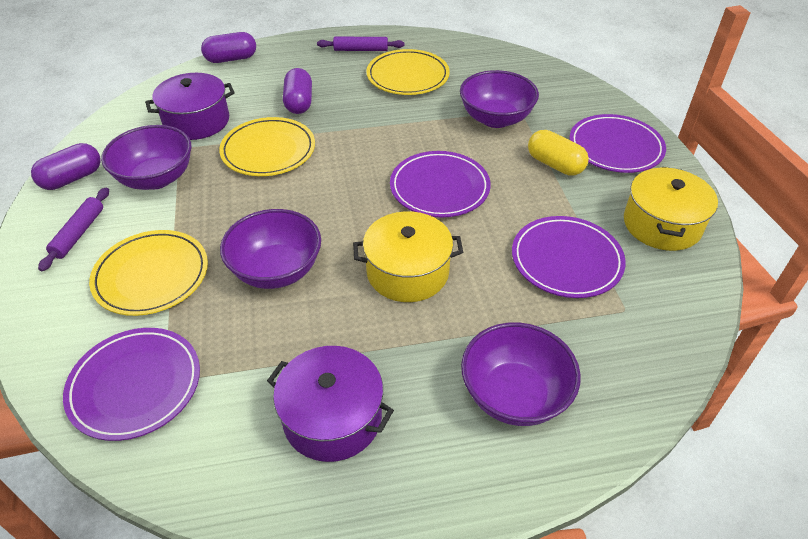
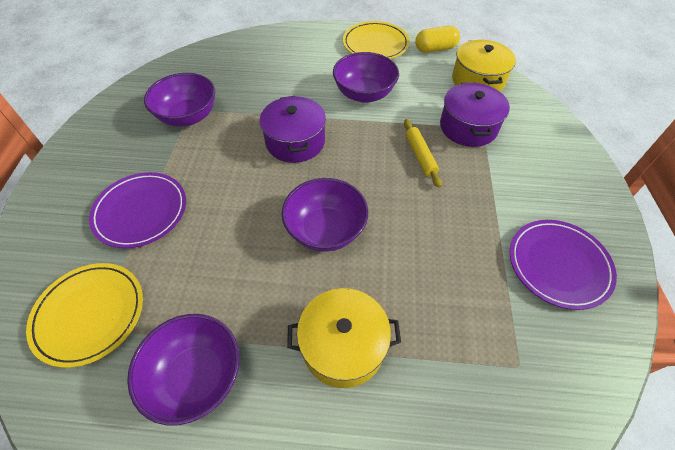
purple capsule: 3 -> 0
purple plate: 4 -> 2
purple rolling pin: 2 -> 0
yellow plate: 3 -> 2
yellow rolling pin: 0 -> 1

